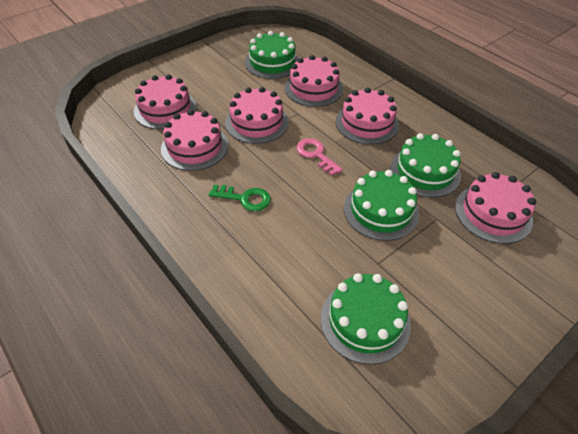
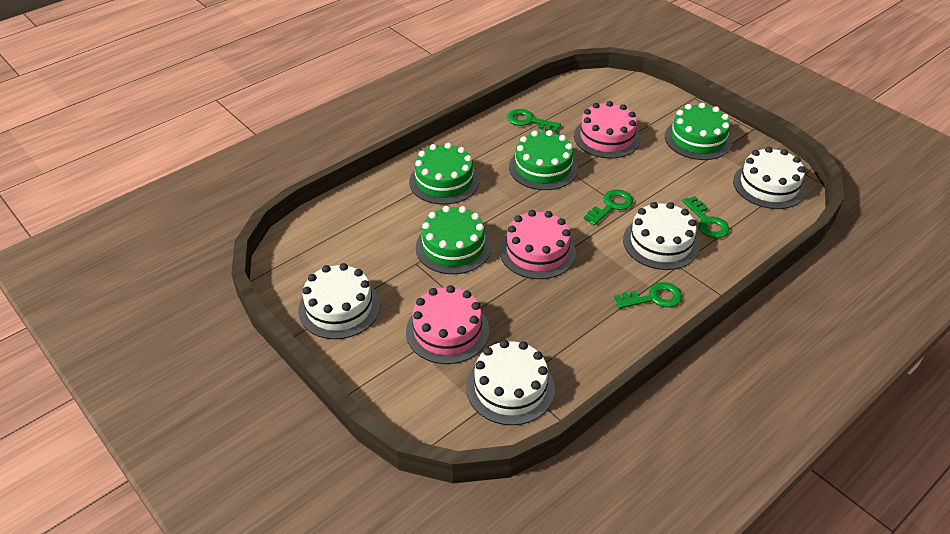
green key: 1 -> 4
pink cake: 6 -> 3
pink key: 1 -> 0
white cake: 0 -> 4

